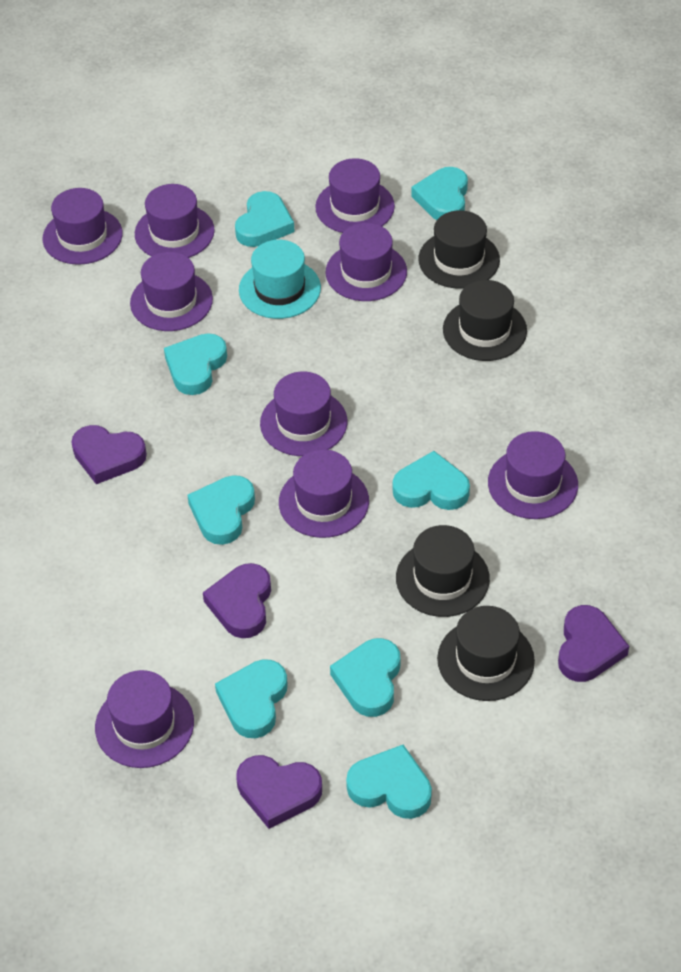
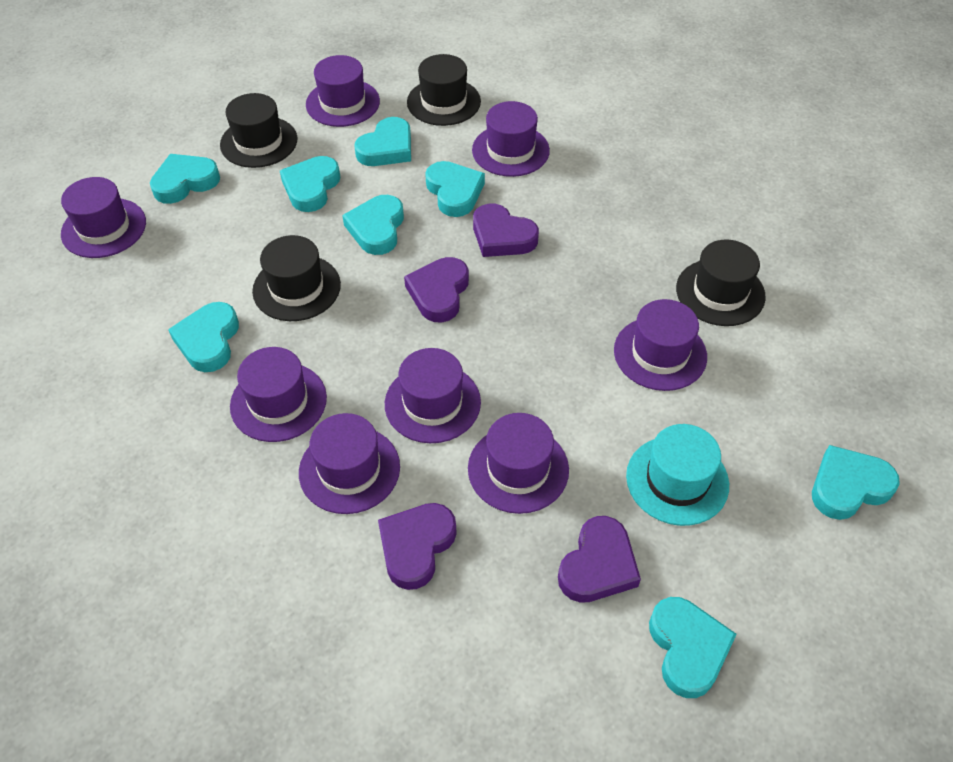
purple hat: 9 -> 8

